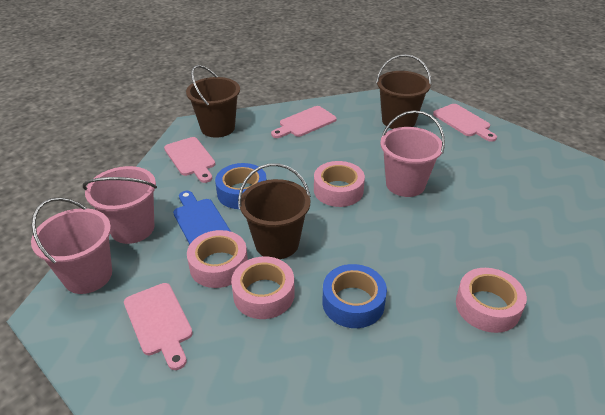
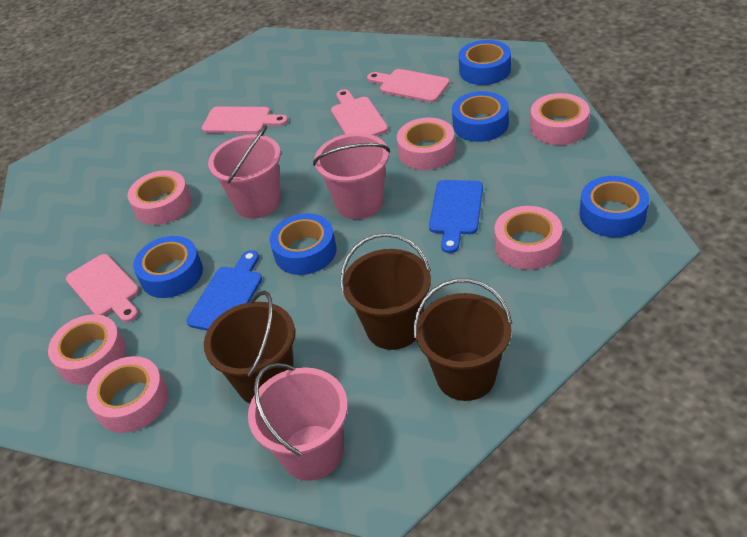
blue cutting board: 1 -> 2
blue tape: 2 -> 5
pink tape: 4 -> 6

